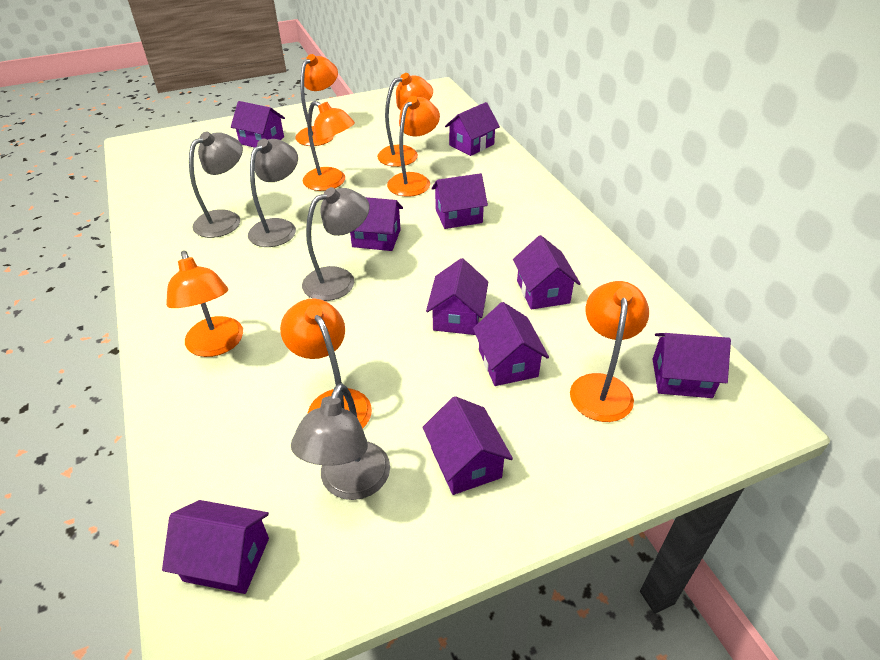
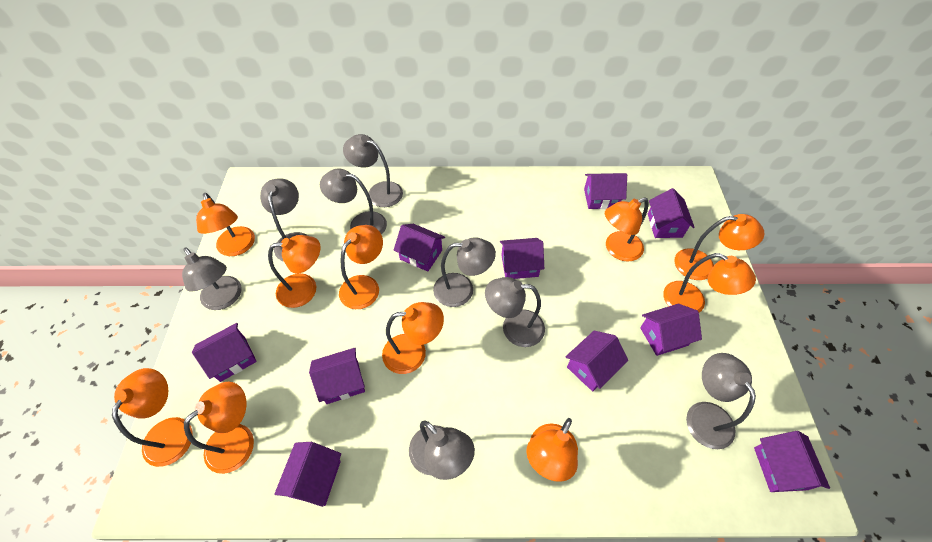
grey lamp: 4 -> 8
orange lamp: 7 -> 10

